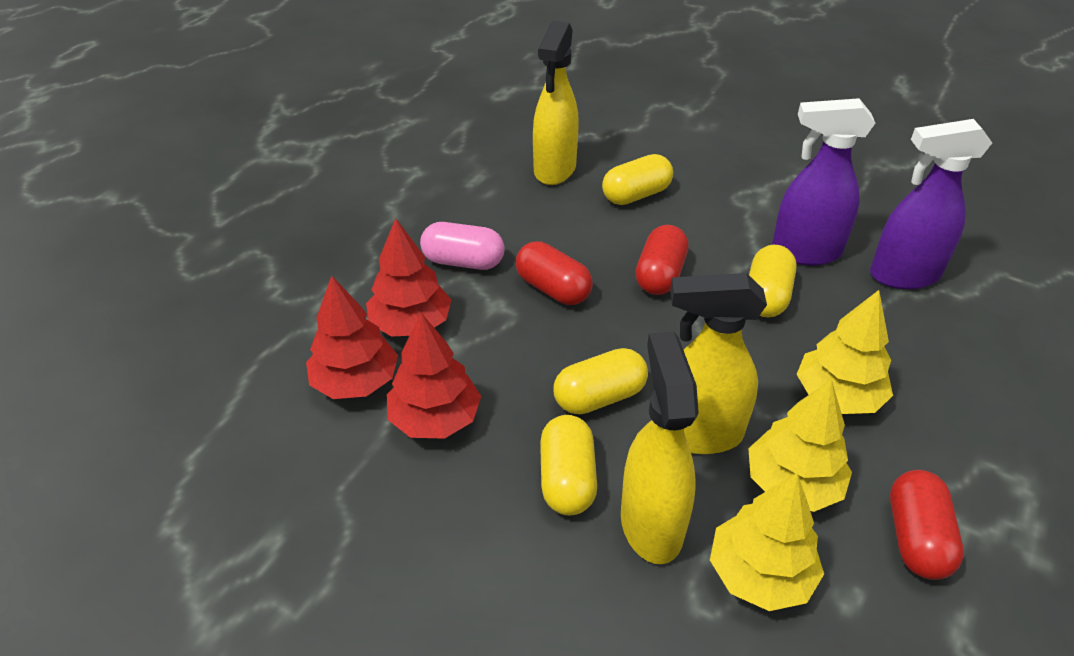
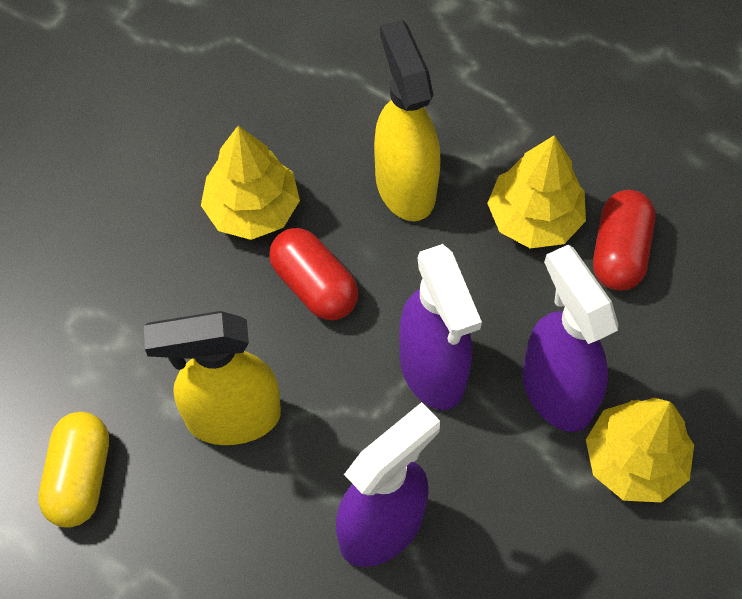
pink capsule: 1 -> 0
purple spray bottle: 2 -> 3
red capsule: 3 -> 2
red tree: 3 -> 0
yellow capsule: 4 -> 1
yellow spray bottle: 3 -> 2

